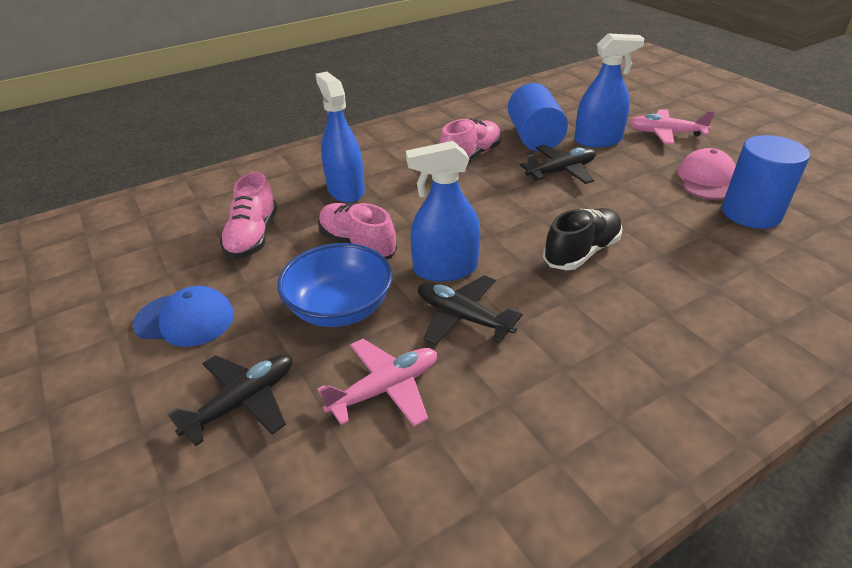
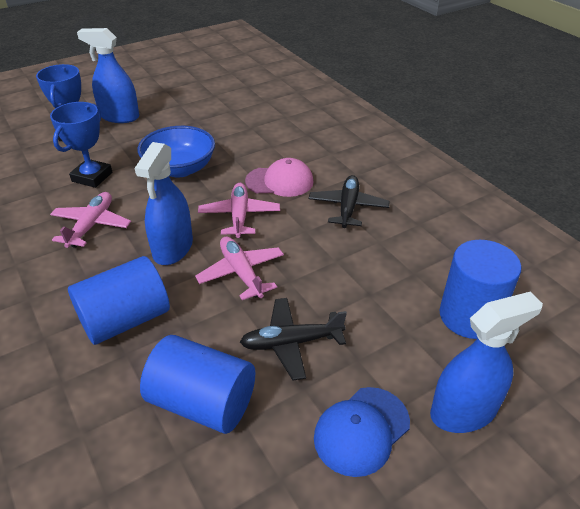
black plane: 3 -> 2
black shoe: 1 -> 0
blue cylinder: 2 -> 3
blue trophy: 0 -> 2
pink plane: 2 -> 3
pink shoe: 3 -> 0

